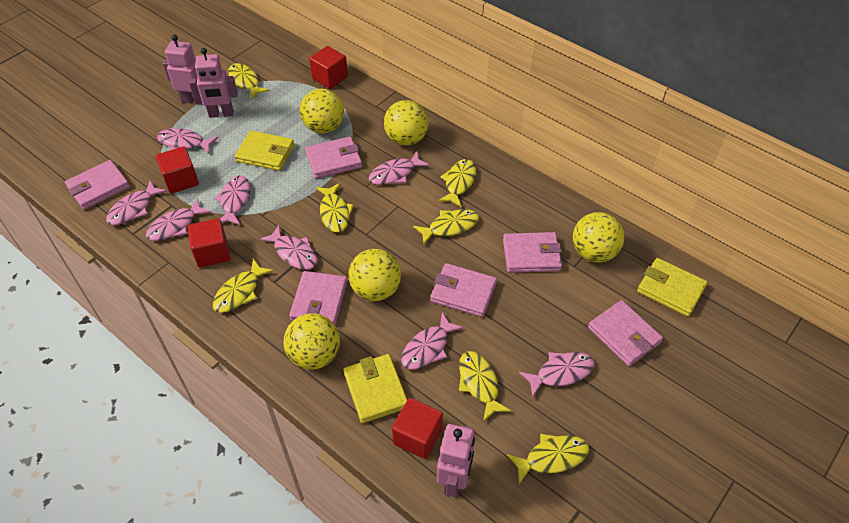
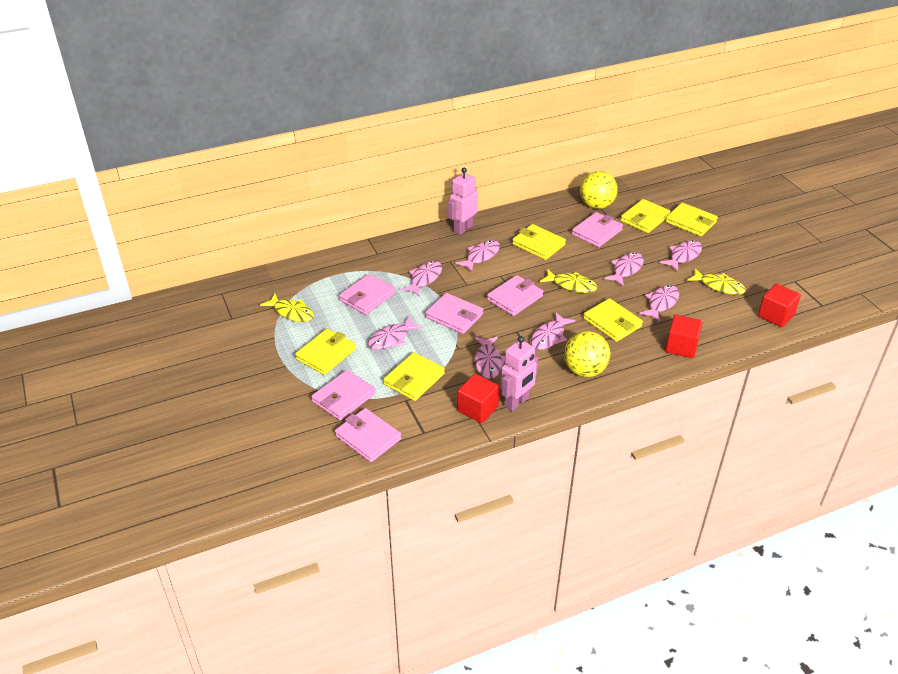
pink robot: 3 -> 2
red cube: 4 -> 3
yellow ball: 5 -> 2
yellow fish: 7 -> 3
yellow wallet: 3 -> 6

